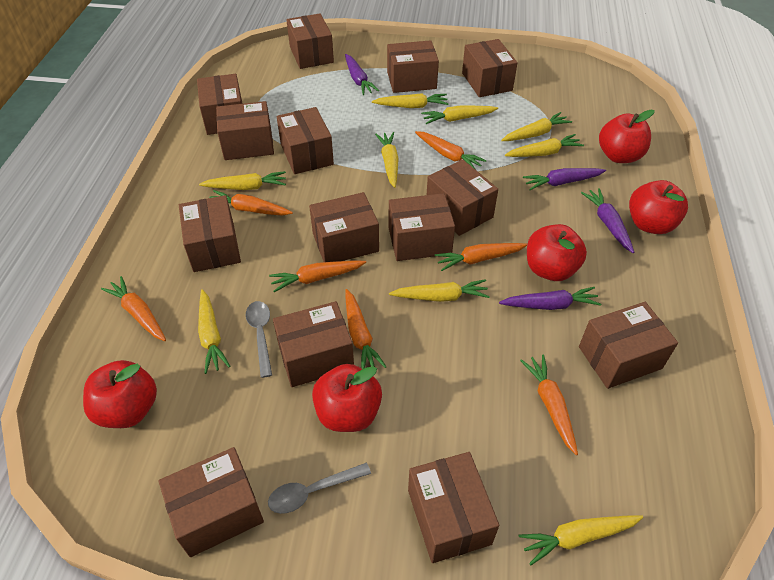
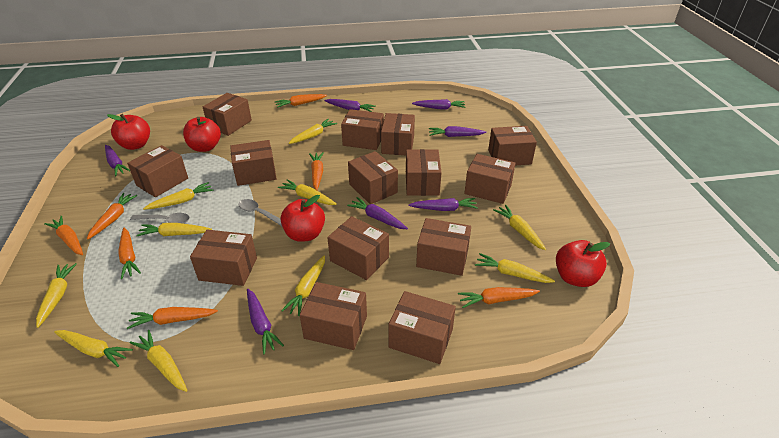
purple carrot: 4 -> 7
red apple: 5 -> 4
yellow carrot: 9 -> 10

